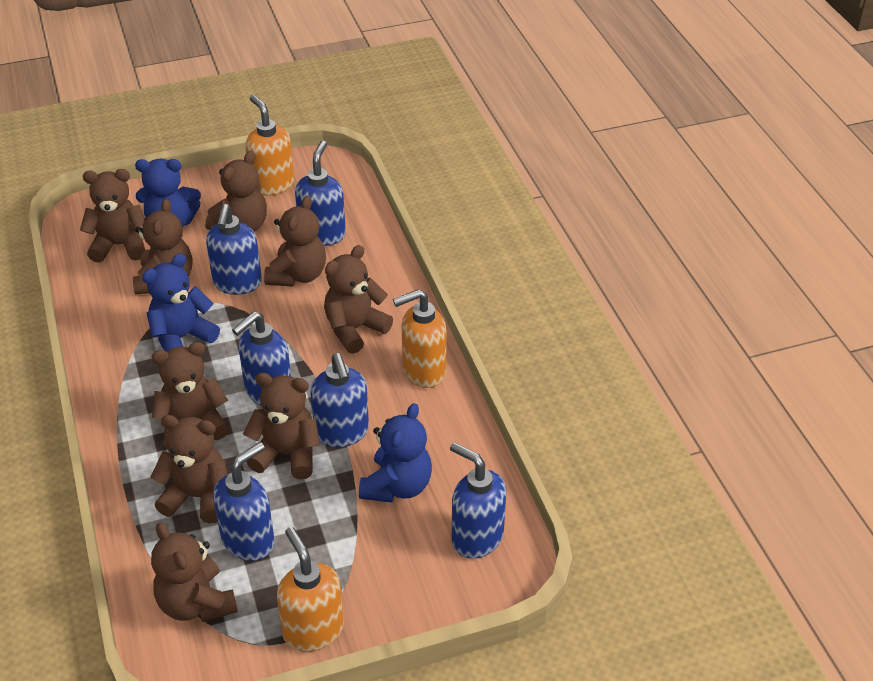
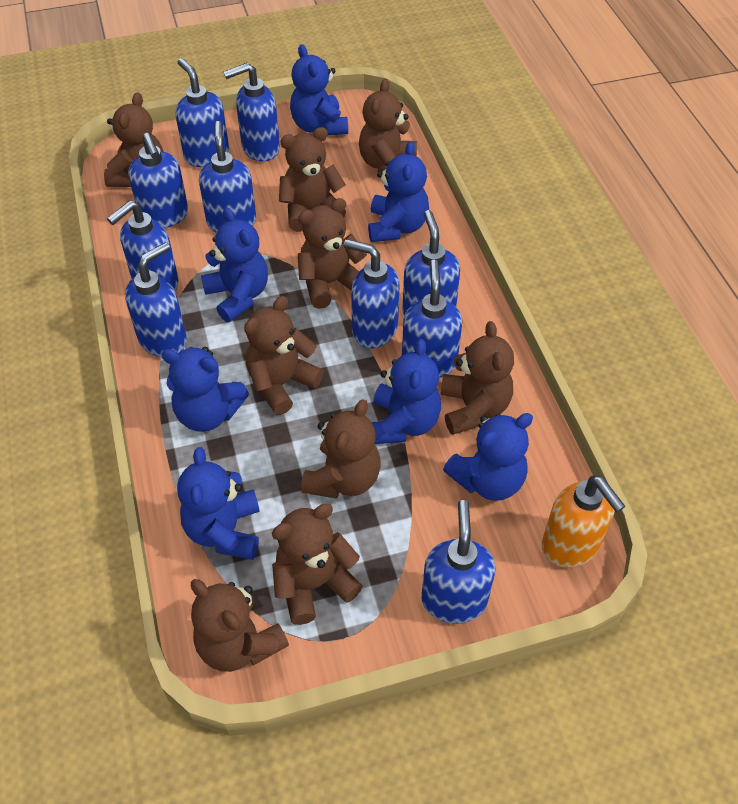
blue soap dispenser: 6 -> 10
blue teddy bear: 3 -> 7
orange soap dispenser: 3 -> 1

